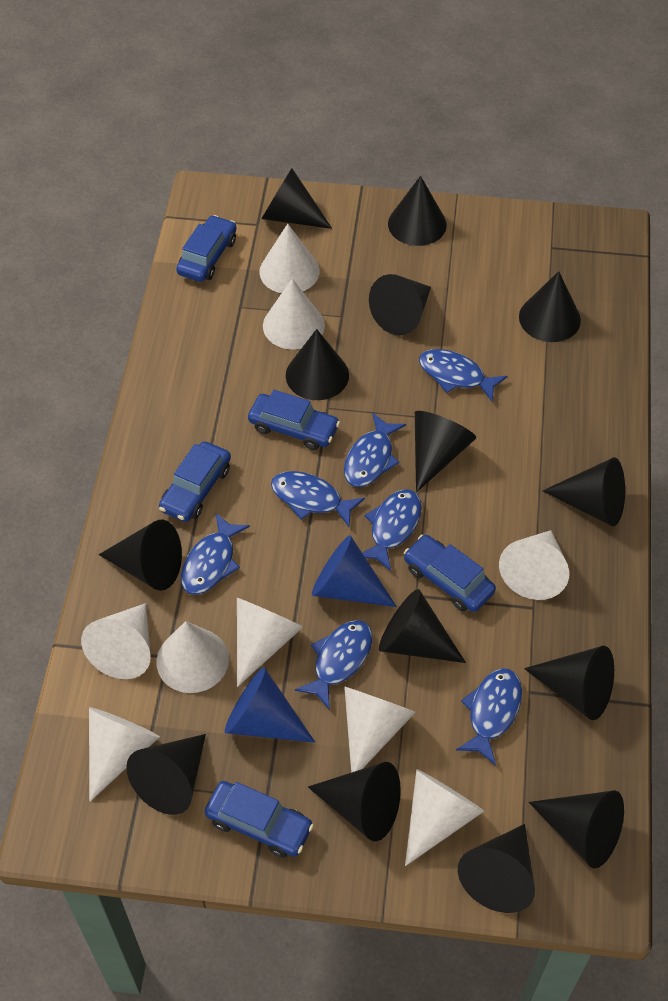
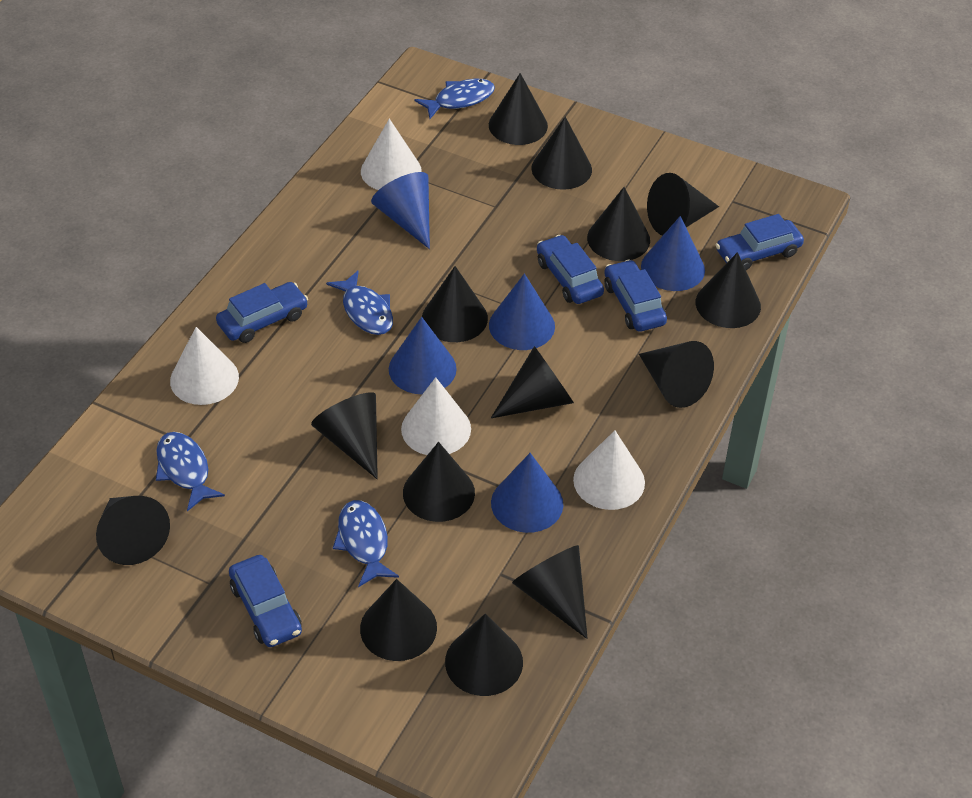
blue cone: 2 -> 5
blue fish: 7 -> 4
white cone: 9 -> 4

